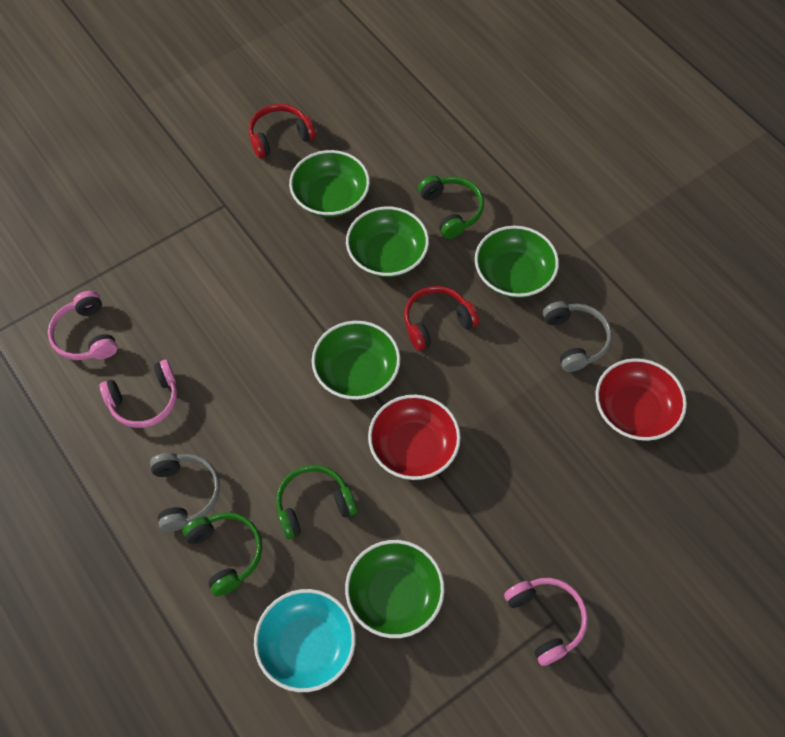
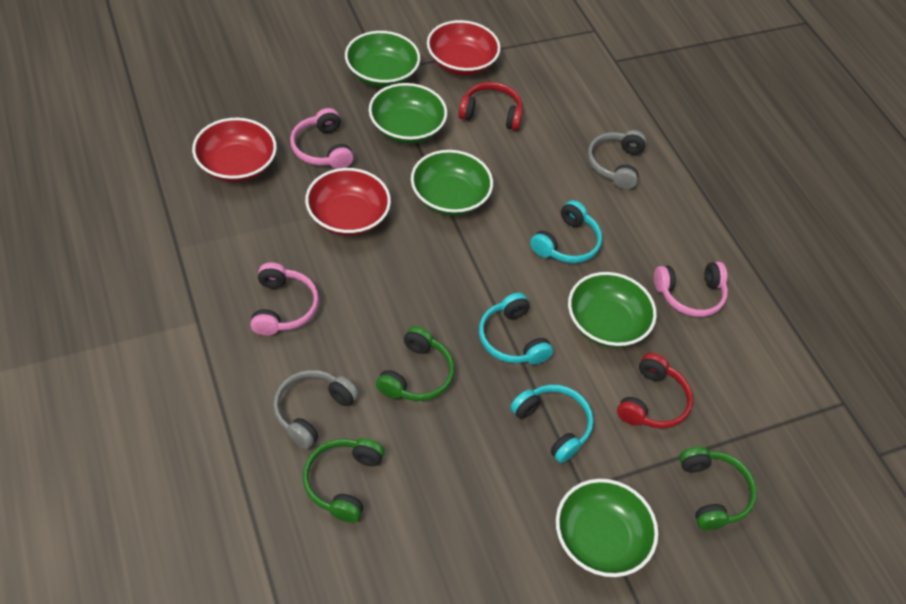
red bowl: 2 -> 3
turquoise bowl: 1 -> 0
turquoise headphones: 0 -> 3

